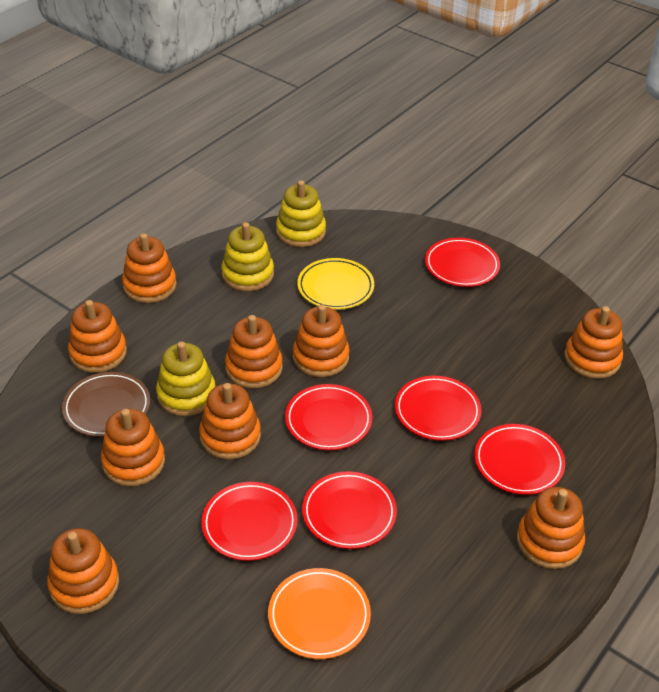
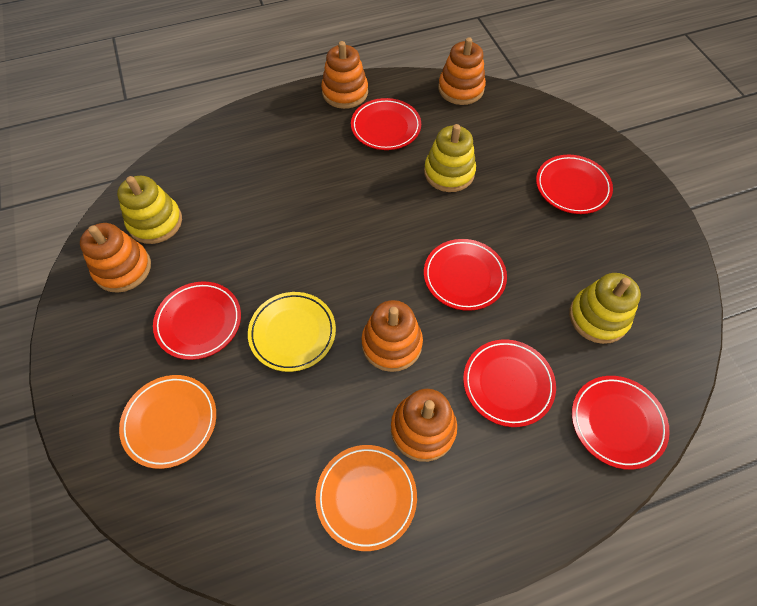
brown plate: 1 -> 0
orange plate: 1 -> 2
orange stacking toy: 9 -> 5

